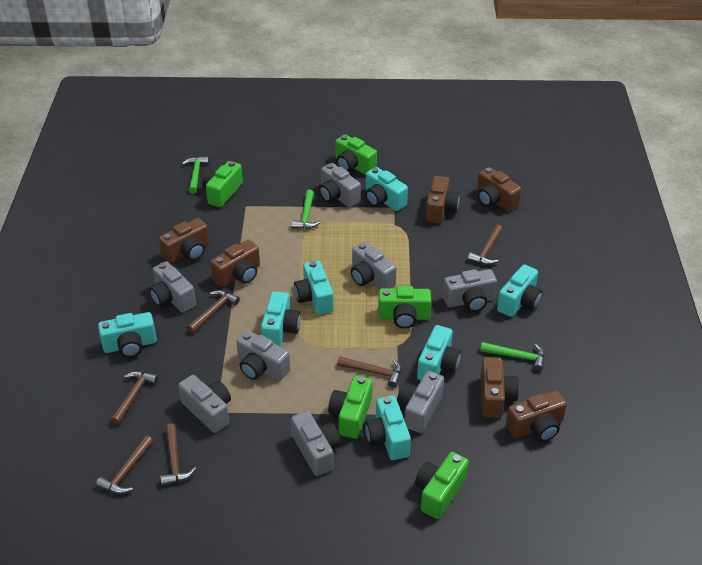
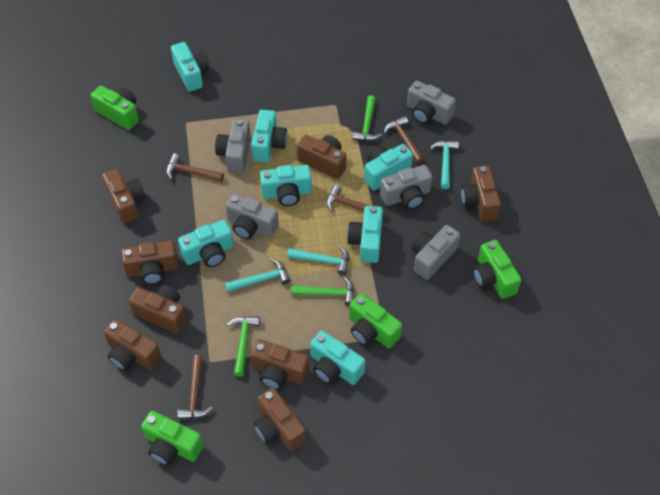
brown camera: 6 -> 8
brown hammer: 6 -> 4
green camera: 5 -> 4
grey camera: 8 -> 5
turquoise hammer: 0 -> 3

